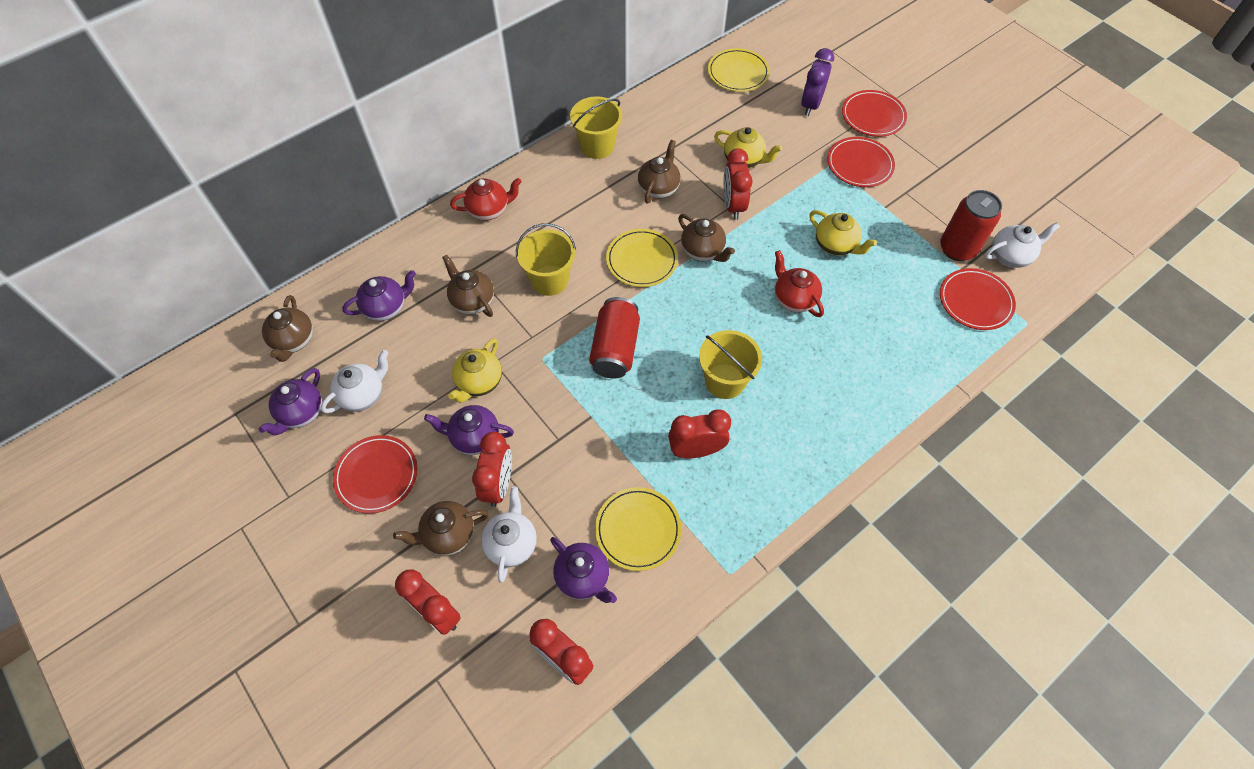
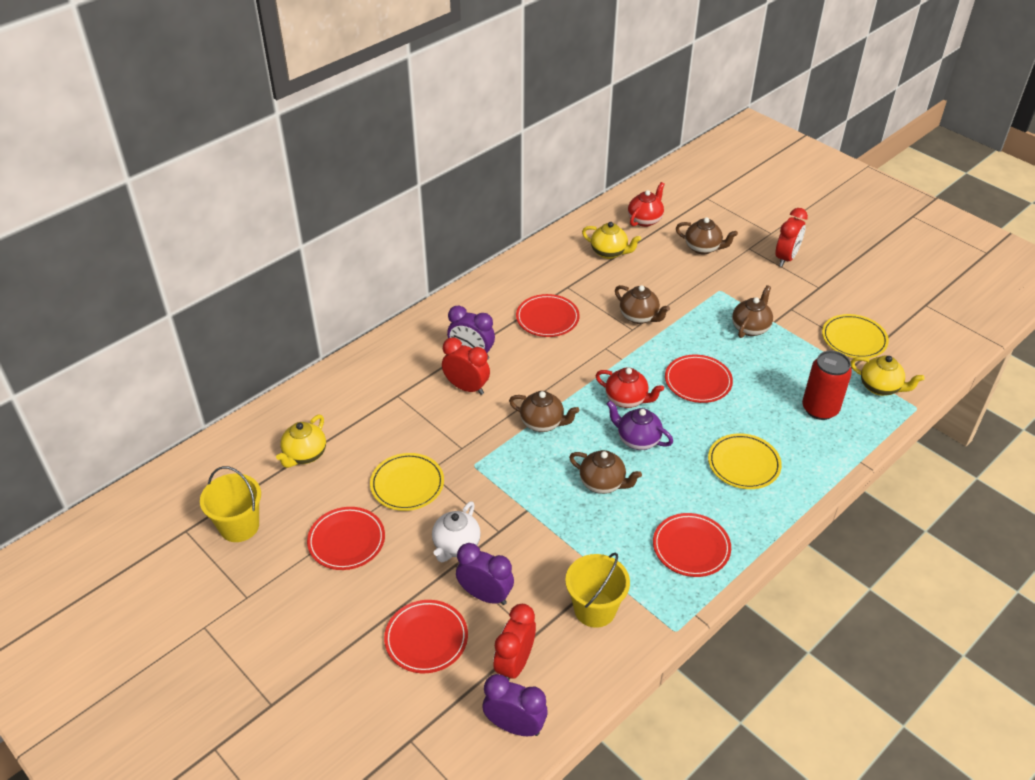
purple clock: 1 -> 3
purple teapot: 4 -> 1
red can: 2 -> 1
red clock: 5 -> 3
red plate: 4 -> 5
white teapot: 3 -> 1
yellow bucket: 3 -> 2

